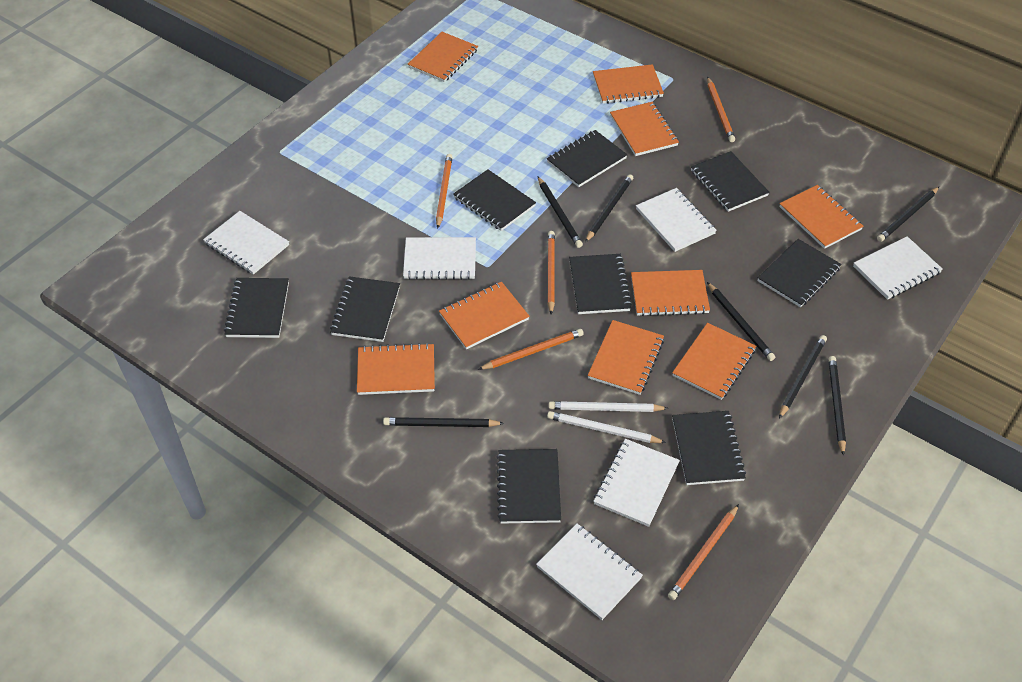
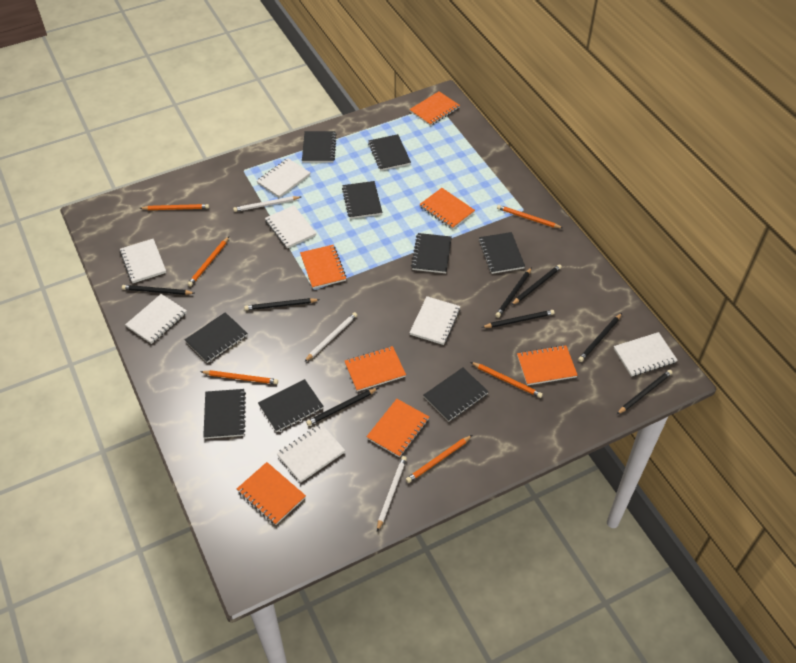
black pencil: 7 -> 8
orange notebook: 9 -> 7
orange pencil: 5 -> 6
white notebook: 6 -> 7
white pencil: 2 -> 3

